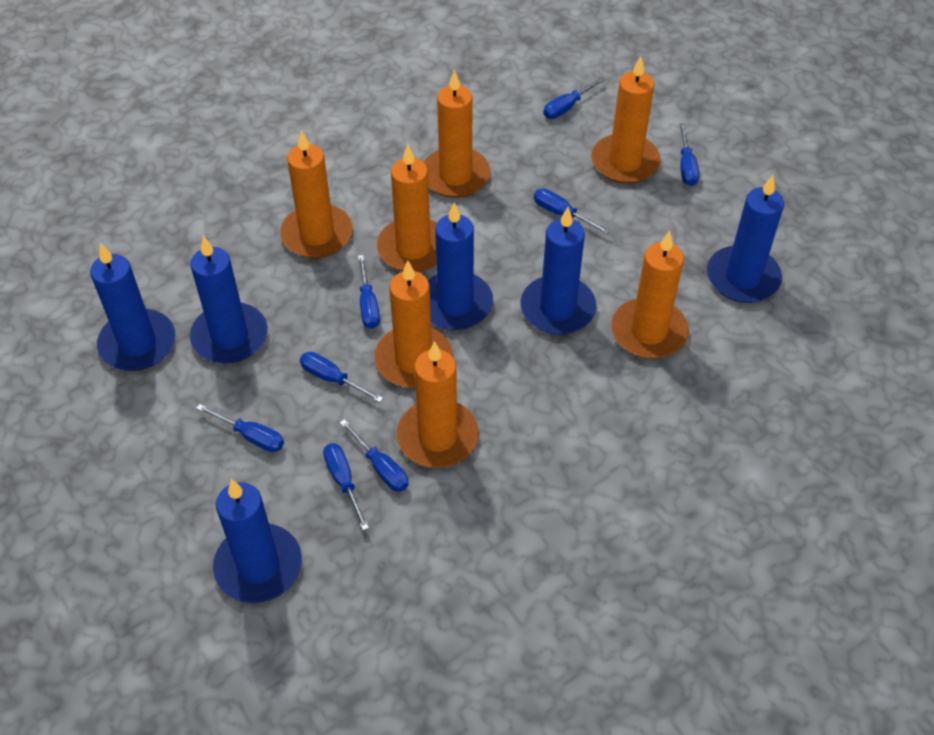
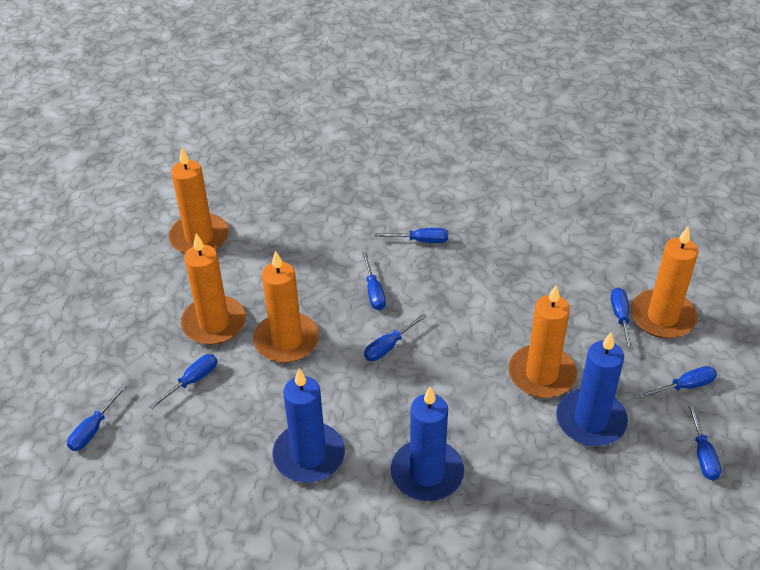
blue candle: 6 -> 3
orange candle: 7 -> 5

